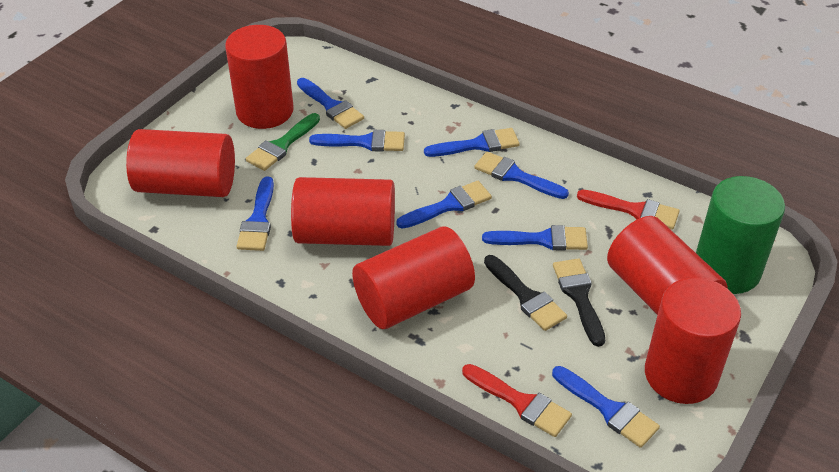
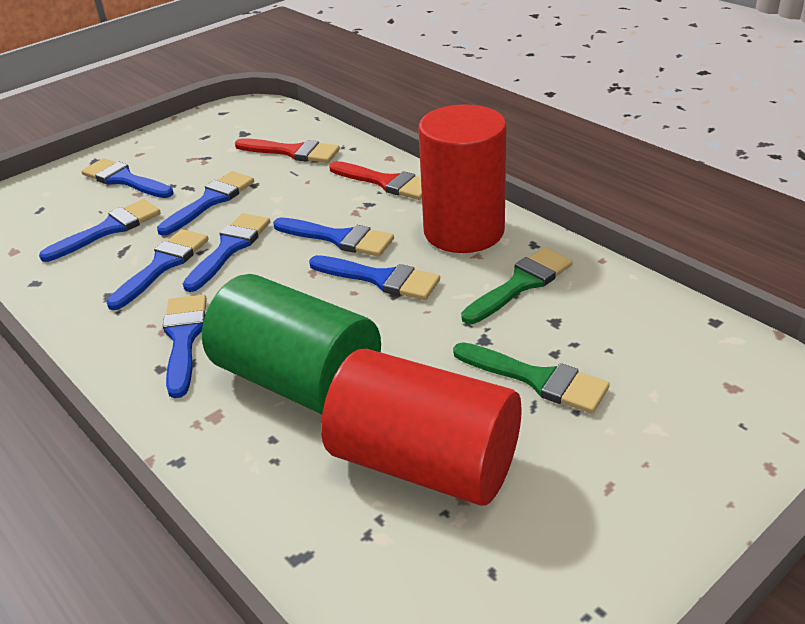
black brush: 2 -> 0
green brush: 1 -> 2
red cylinder: 6 -> 2

